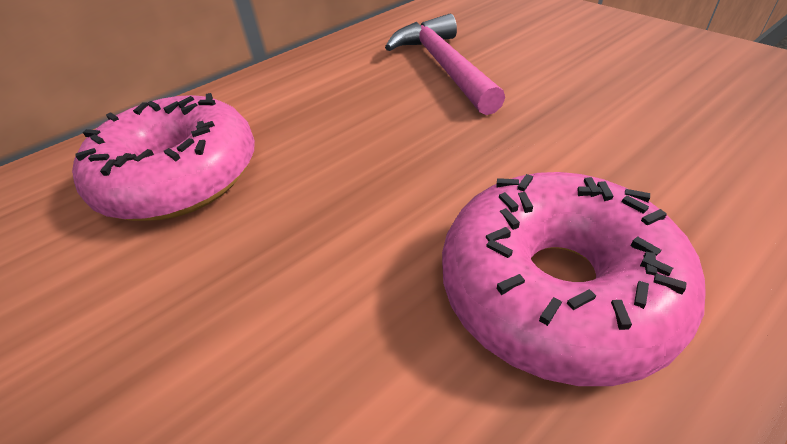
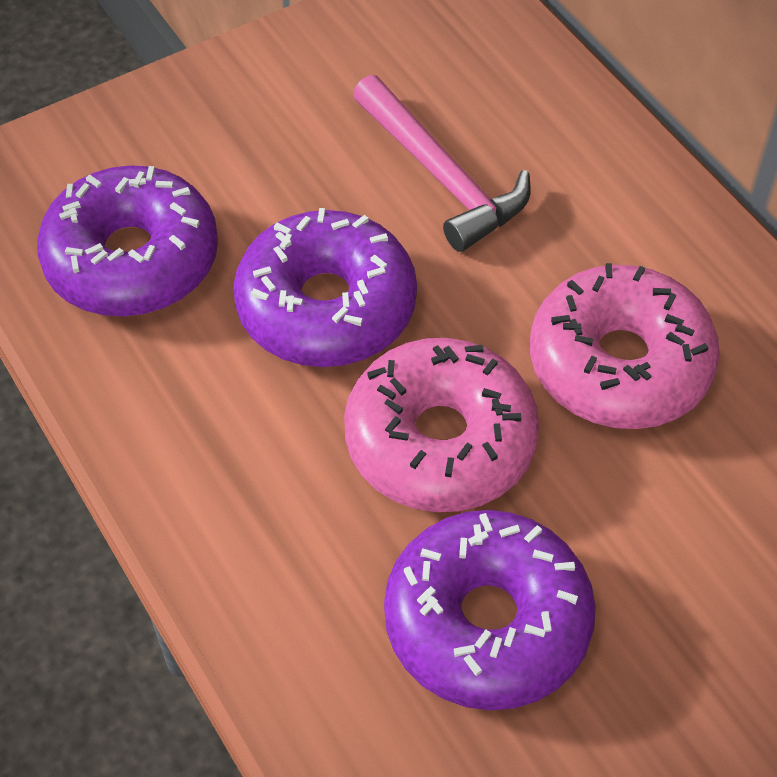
purple donut: 0 -> 3

